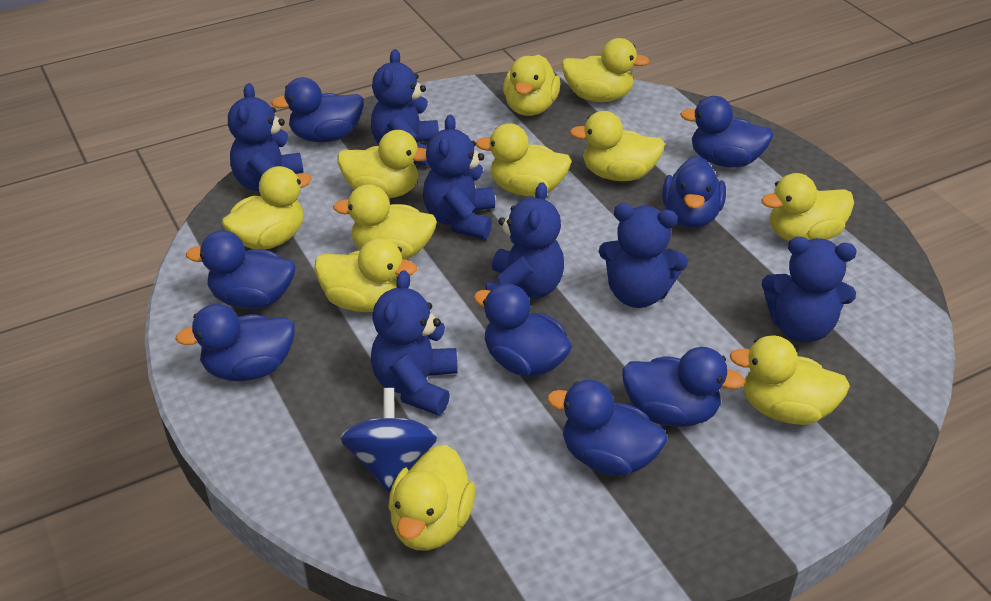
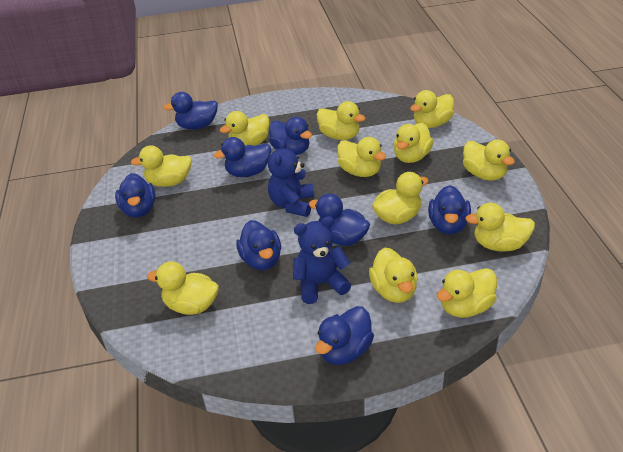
blue spinning top: 1 -> 0
blue teddy bear: 7 -> 2
yellow duck: 11 -> 12

